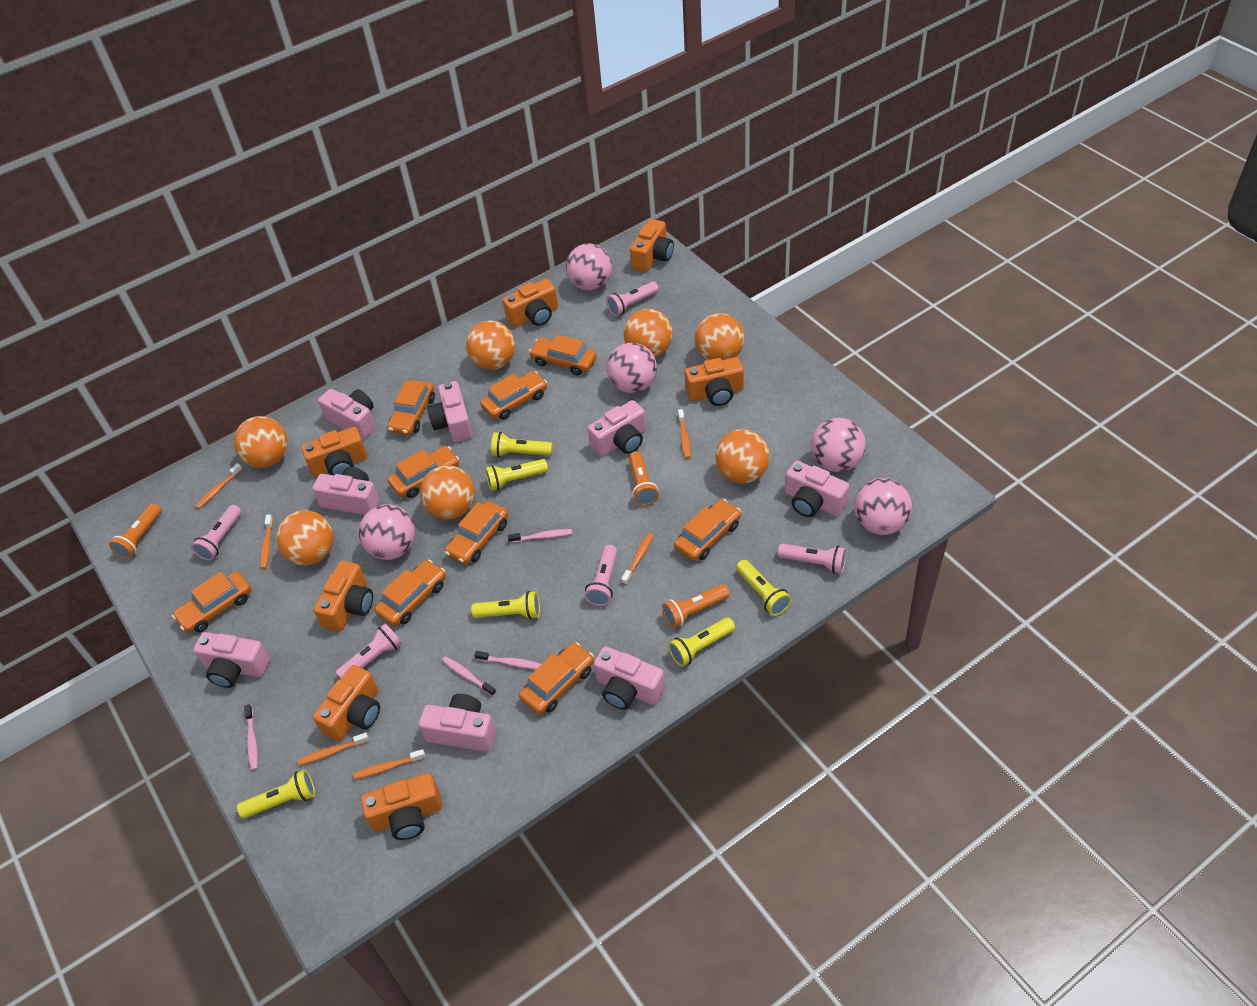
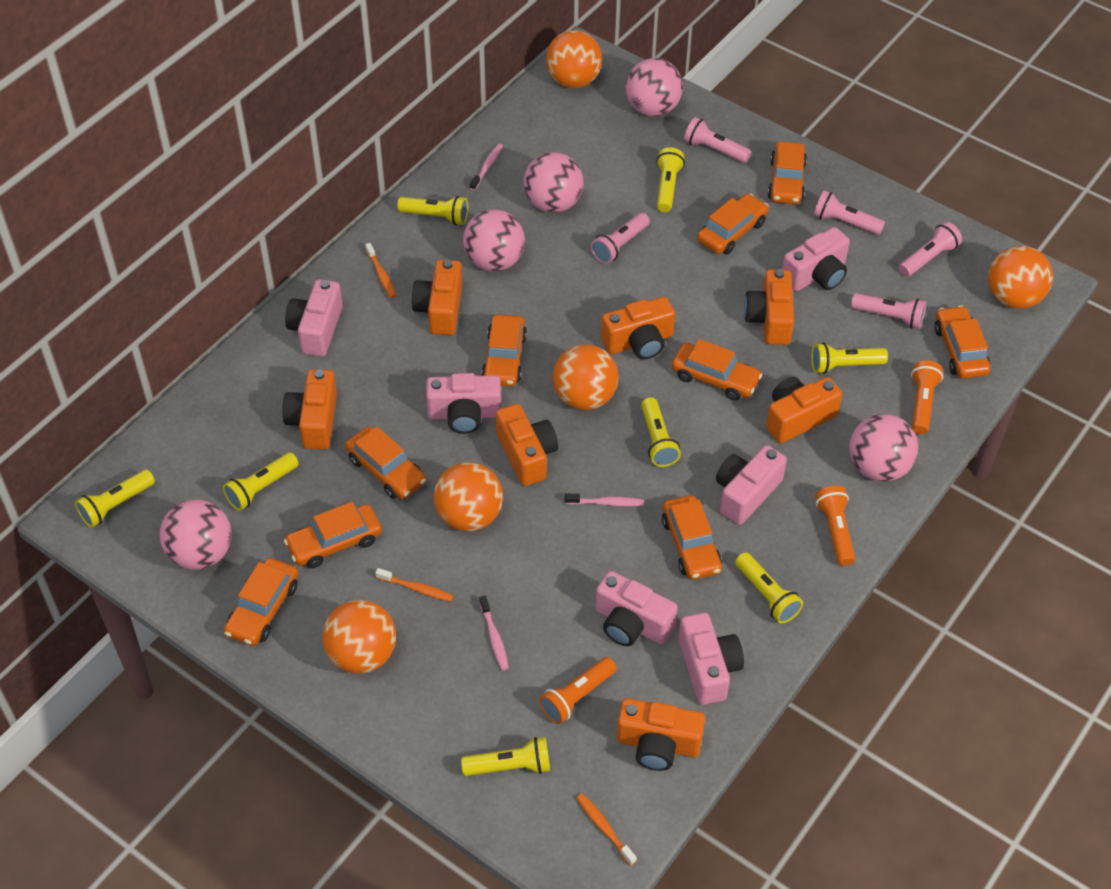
orange ball: 7 -> 5
orange toothbrush: 6 -> 3
pink camera: 8 -> 6
pink toothbrush: 4 -> 3
yellow flashlight: 6 -> 8

